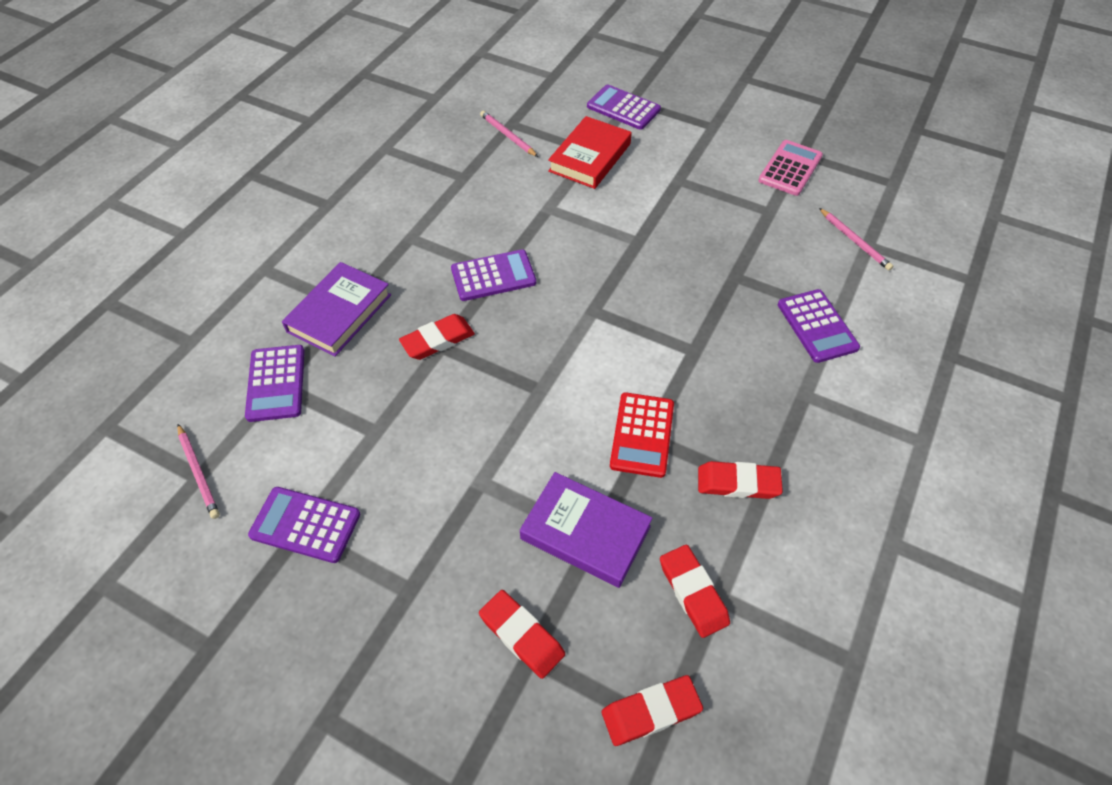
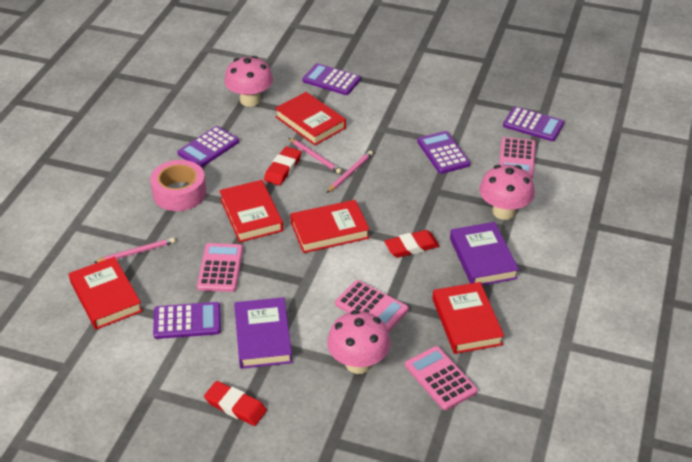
pink calculator: 1 -> 4
pink mushroom: 0 -> 3
pink tape: 0 -> 1
red book: 1 -> 5
red calculator: 1 -> 0
red eraser: 5 -> 3

